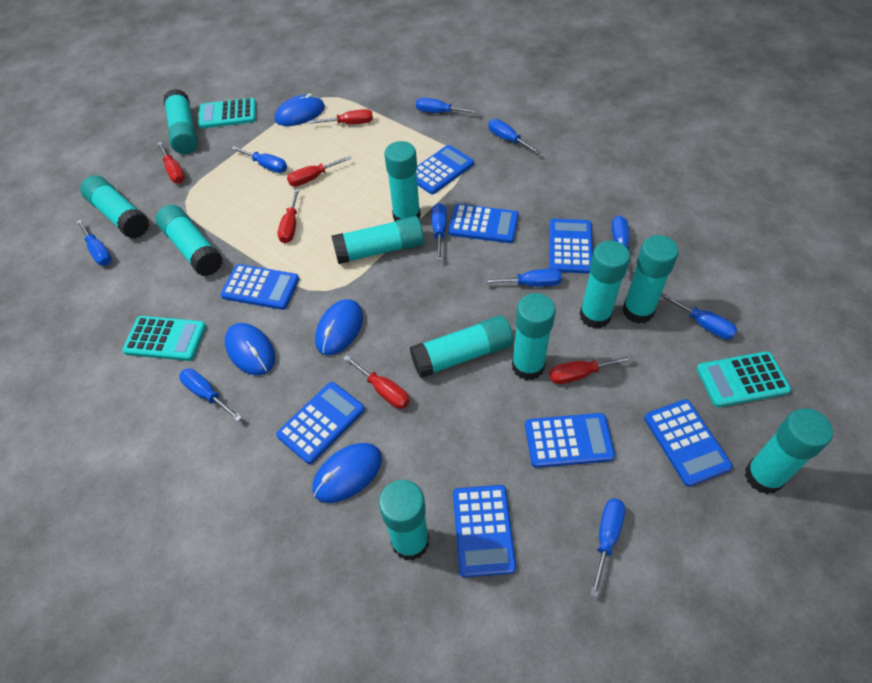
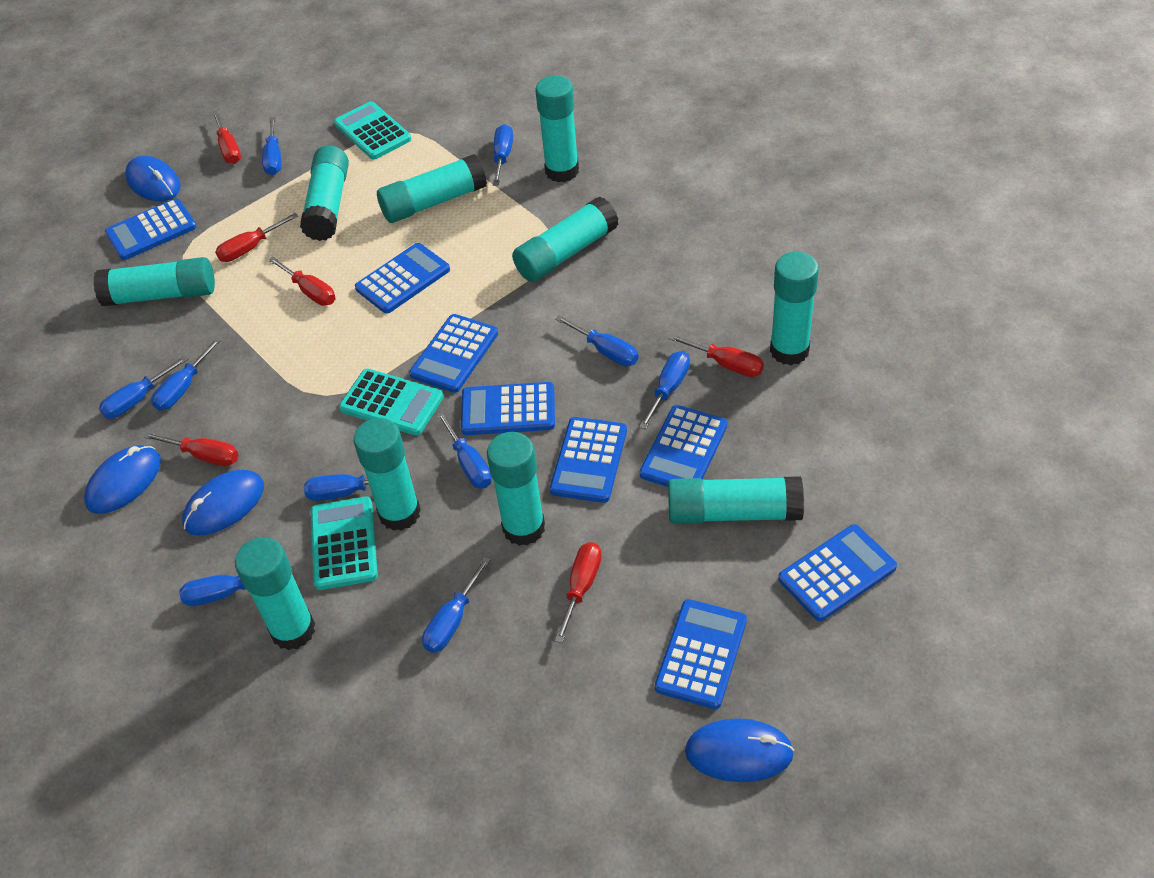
turquoise glue stick: 11 -> 10

